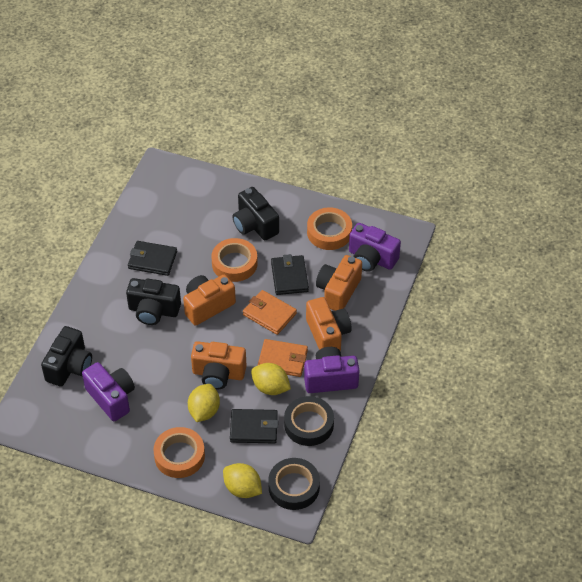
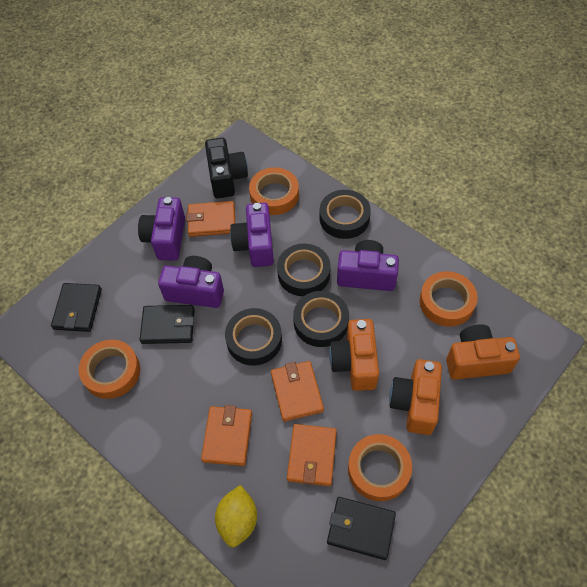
black camera: 3 -> 1
black tape: 2 -> 4
orange camera: 4 -> 3
orange tape: 3 -> 4
orange wallet: 2 -> 4
purple camera: 3 -> 4
yellow lemon: 3 -> 1

